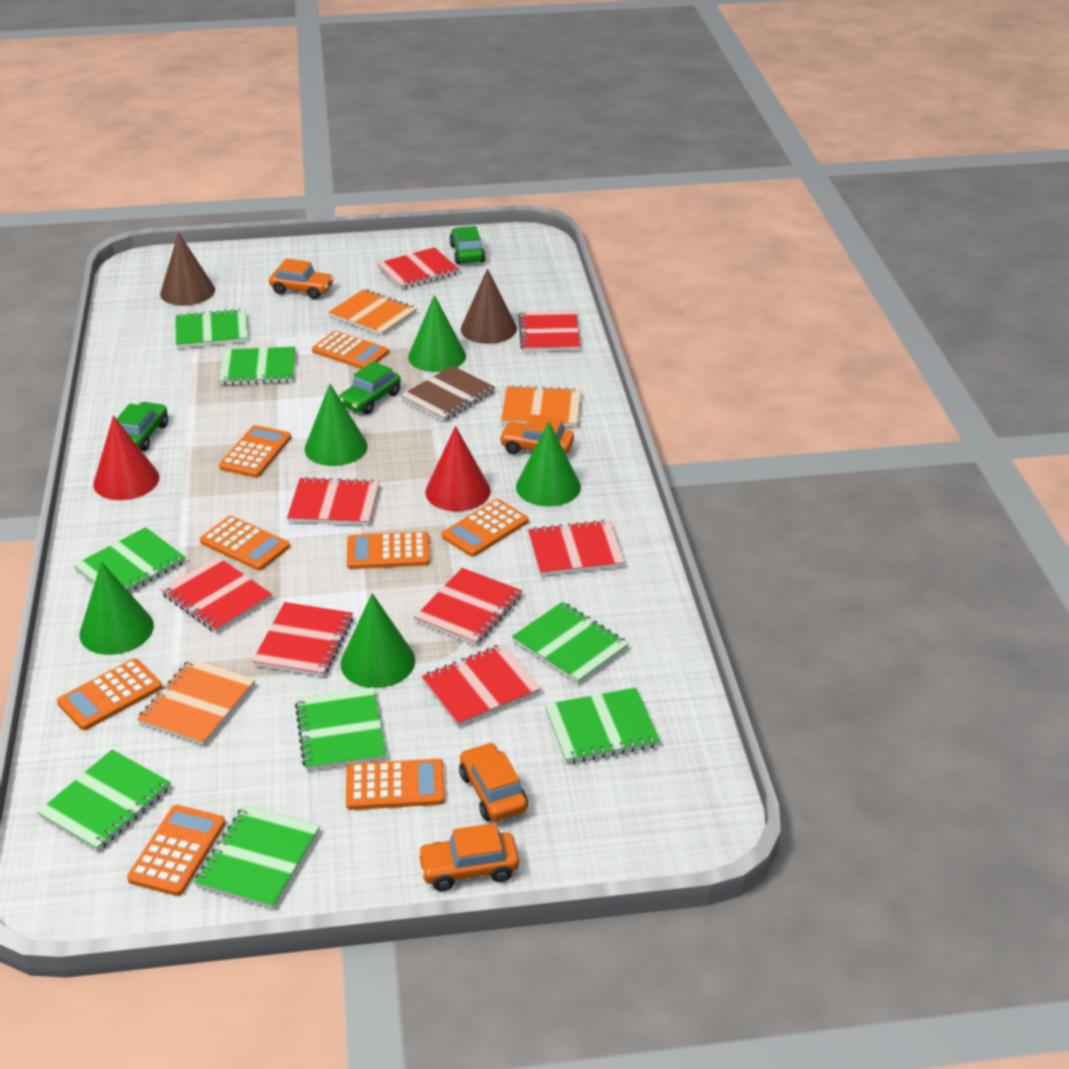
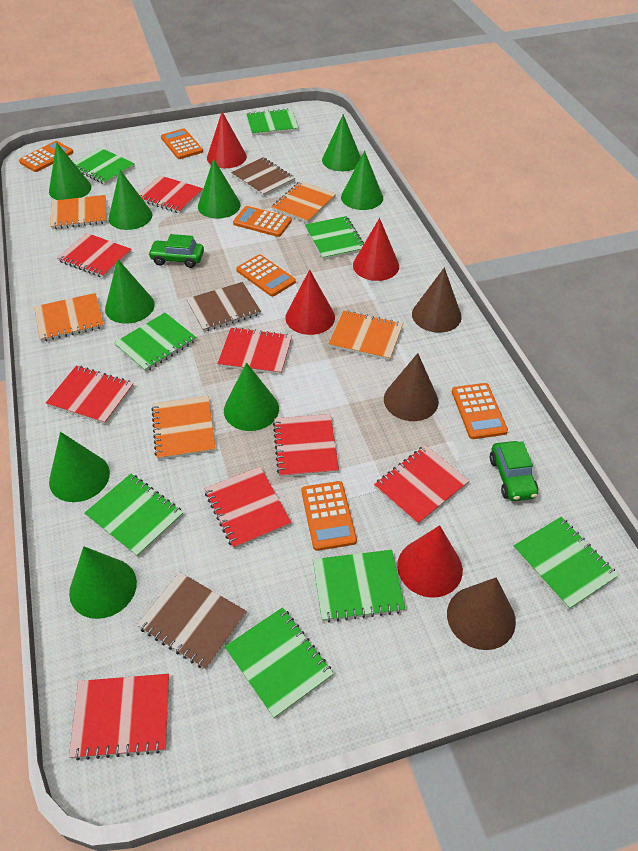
brown cone: 2 -> 3
brown notebook: 1 -> 3
green car: 3 -> 2
green cone: 5 -> 9
orange calculator: 8 -> 6
orange car: 4 -> 0
orange notebook: 3 -> 5
red cone: 2 -> 4

